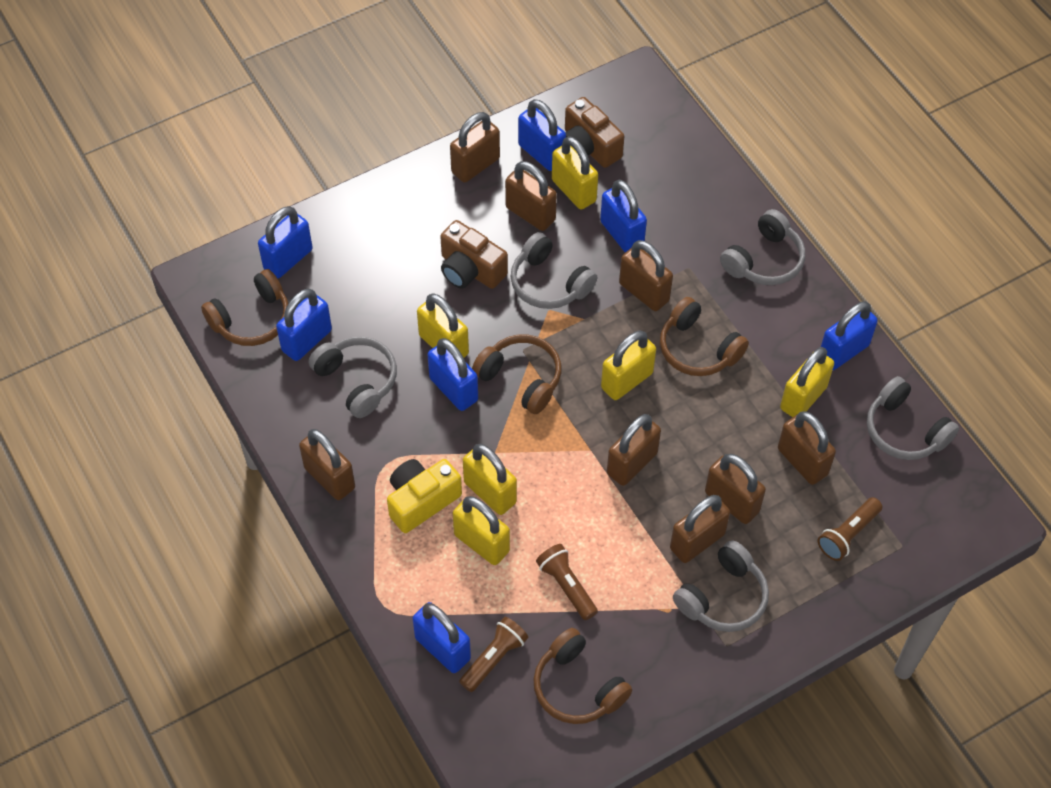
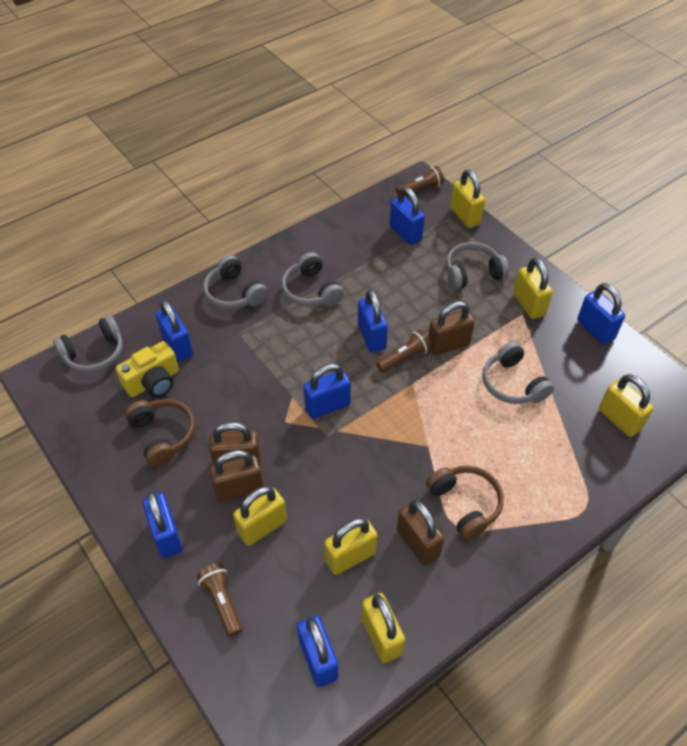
brown camera: 2 -> 0
brown headphones: 4 -> 2
brown padlock: 8 -> 4

